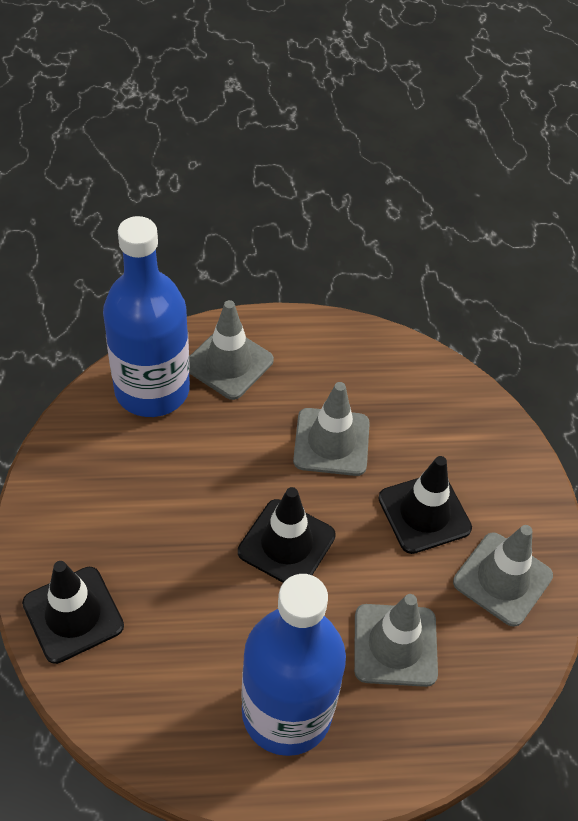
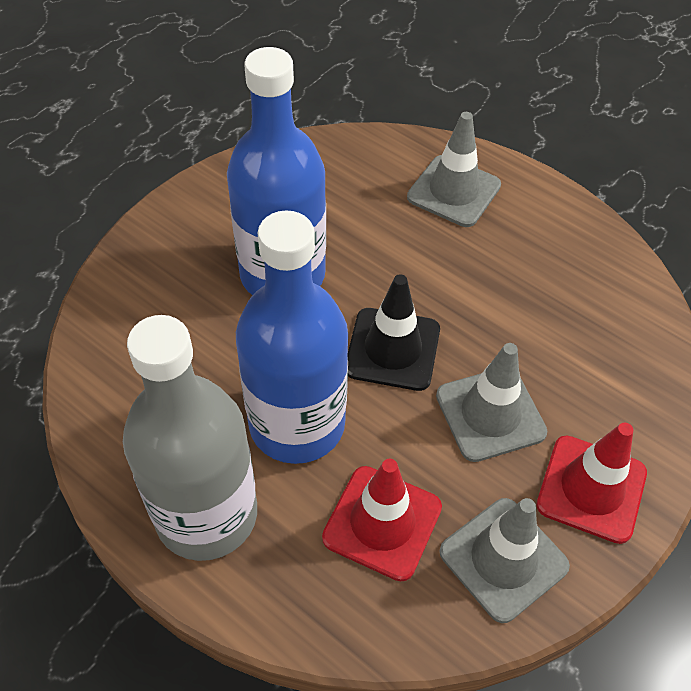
black traffic cone: 3 -> 1
grey bottle: 0 -> 1
grey traffic cone: 4 -> 3
red traffic cone: 0 -> 2

